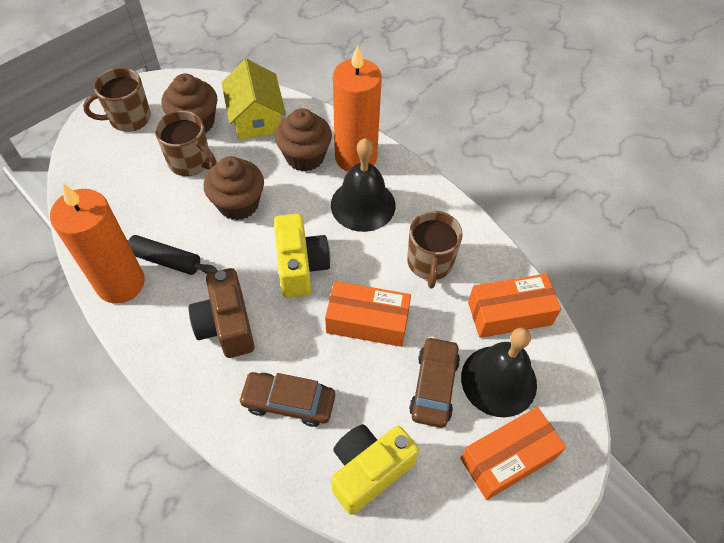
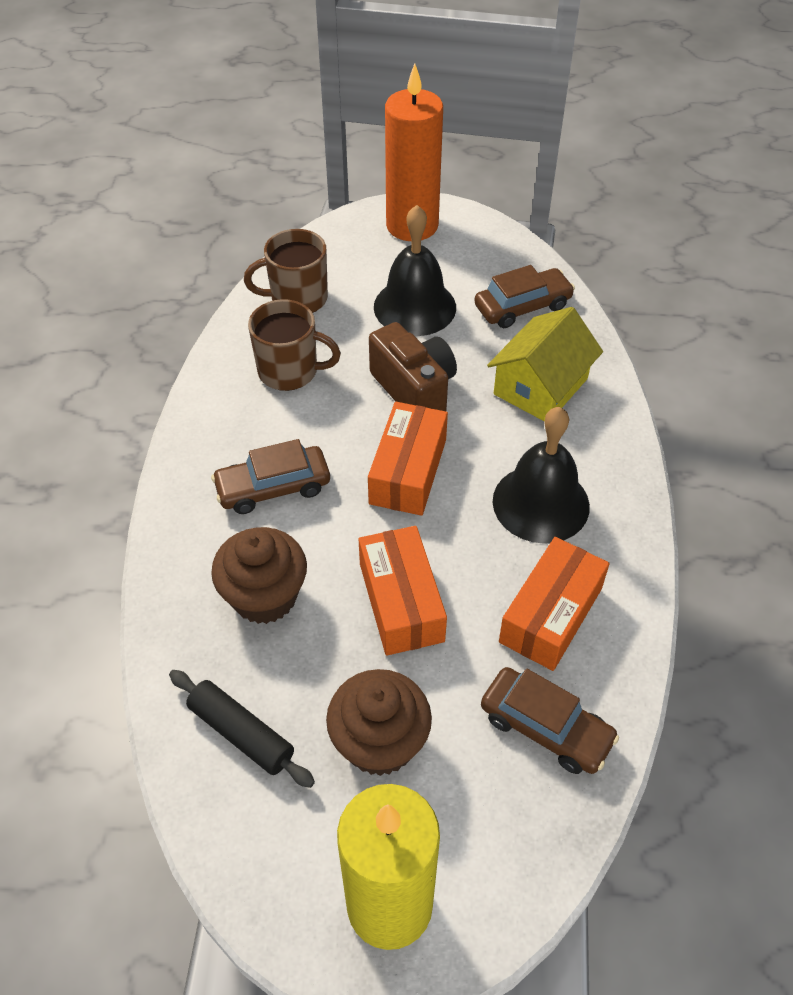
brown car: 2 -> 3
brown cupcake: 3 -> 2
brown mug: 3 -> 2
orange candle: 2 -> 1
yellow camera: 2 -> 0
yellow candle: 0 -> 1

